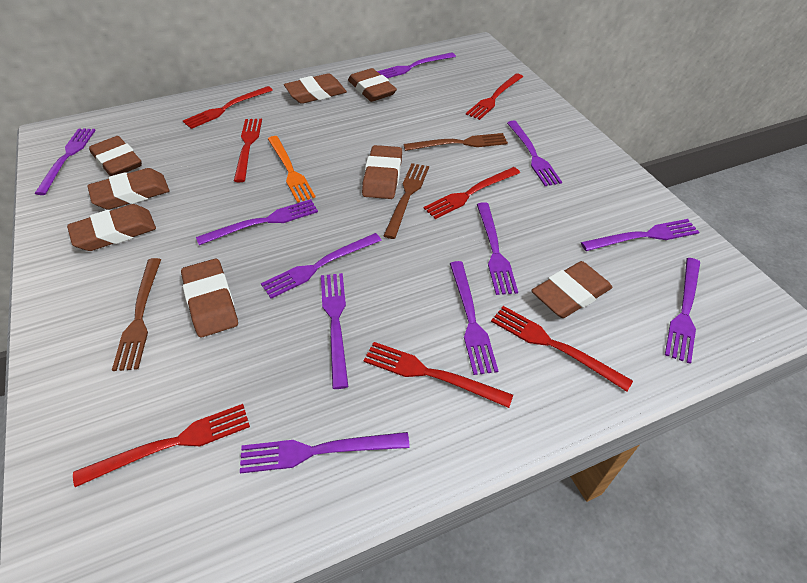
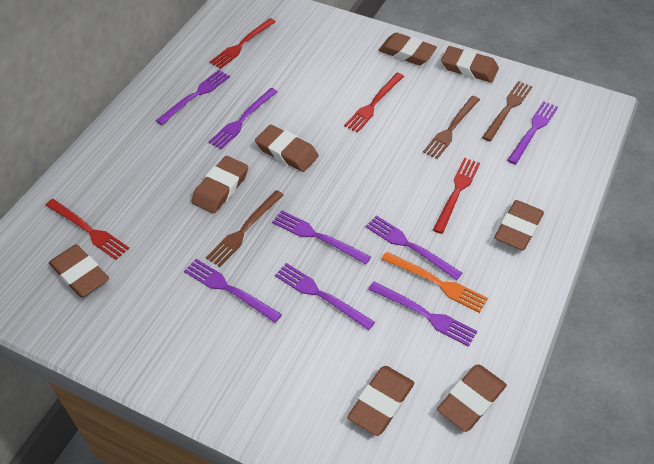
purple fork: 11 -> 8
red fork: 7 -> 4

